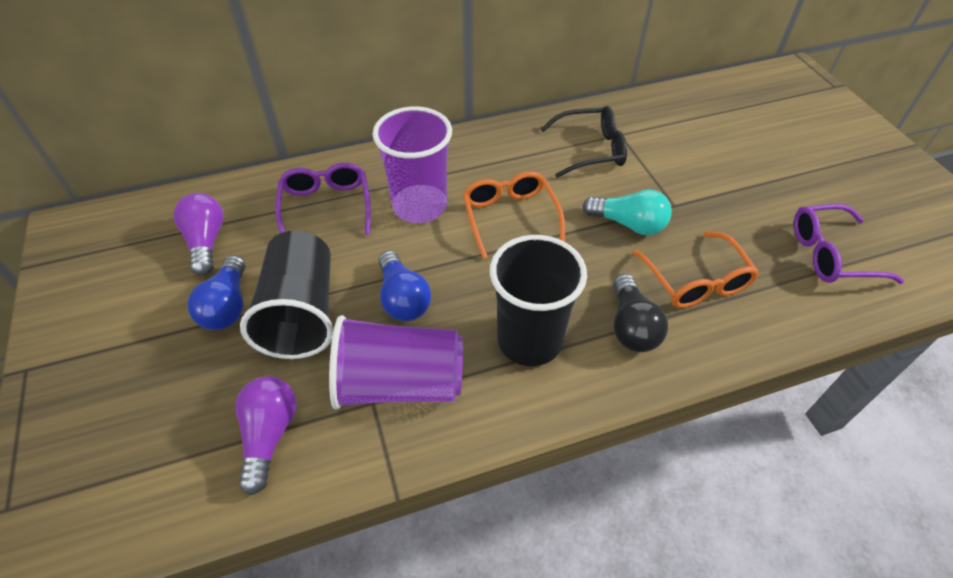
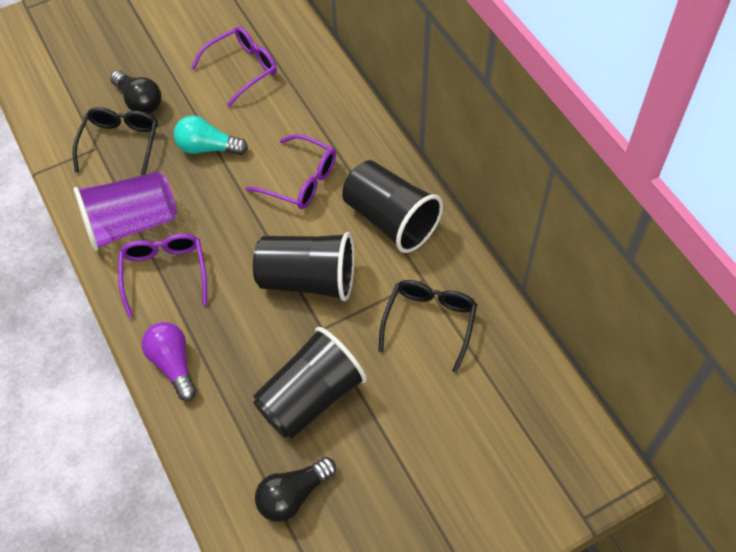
black cup: 2 -> 3
black glasses: 1 -> 2
black light bulb: 1 -> 2
blue light bulb: 2 -> 0
orange glasses: 2 -> 0
purple cup: 2 -> 1
purple glasses: 2 -> 3
purple light bulb: 2 -> 1

